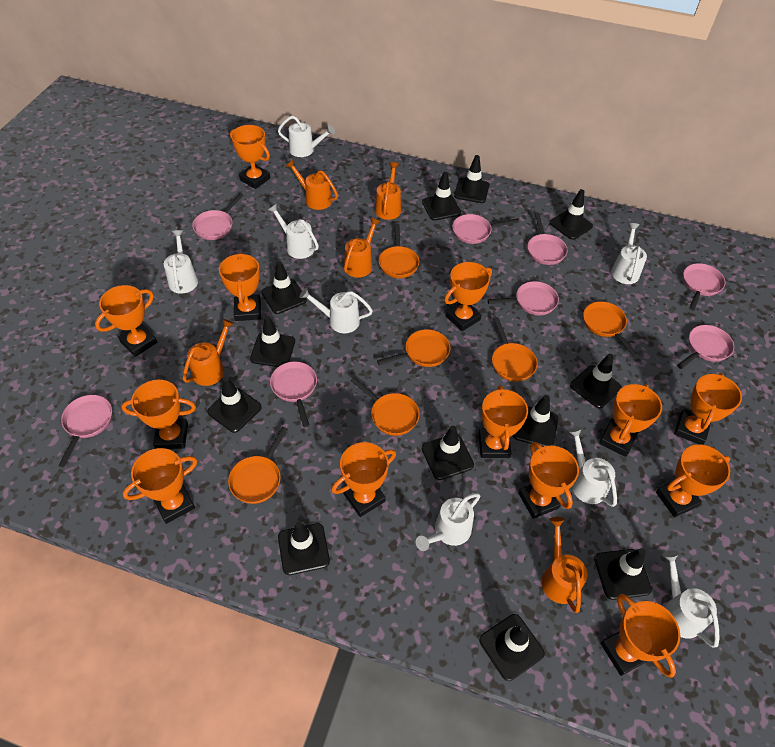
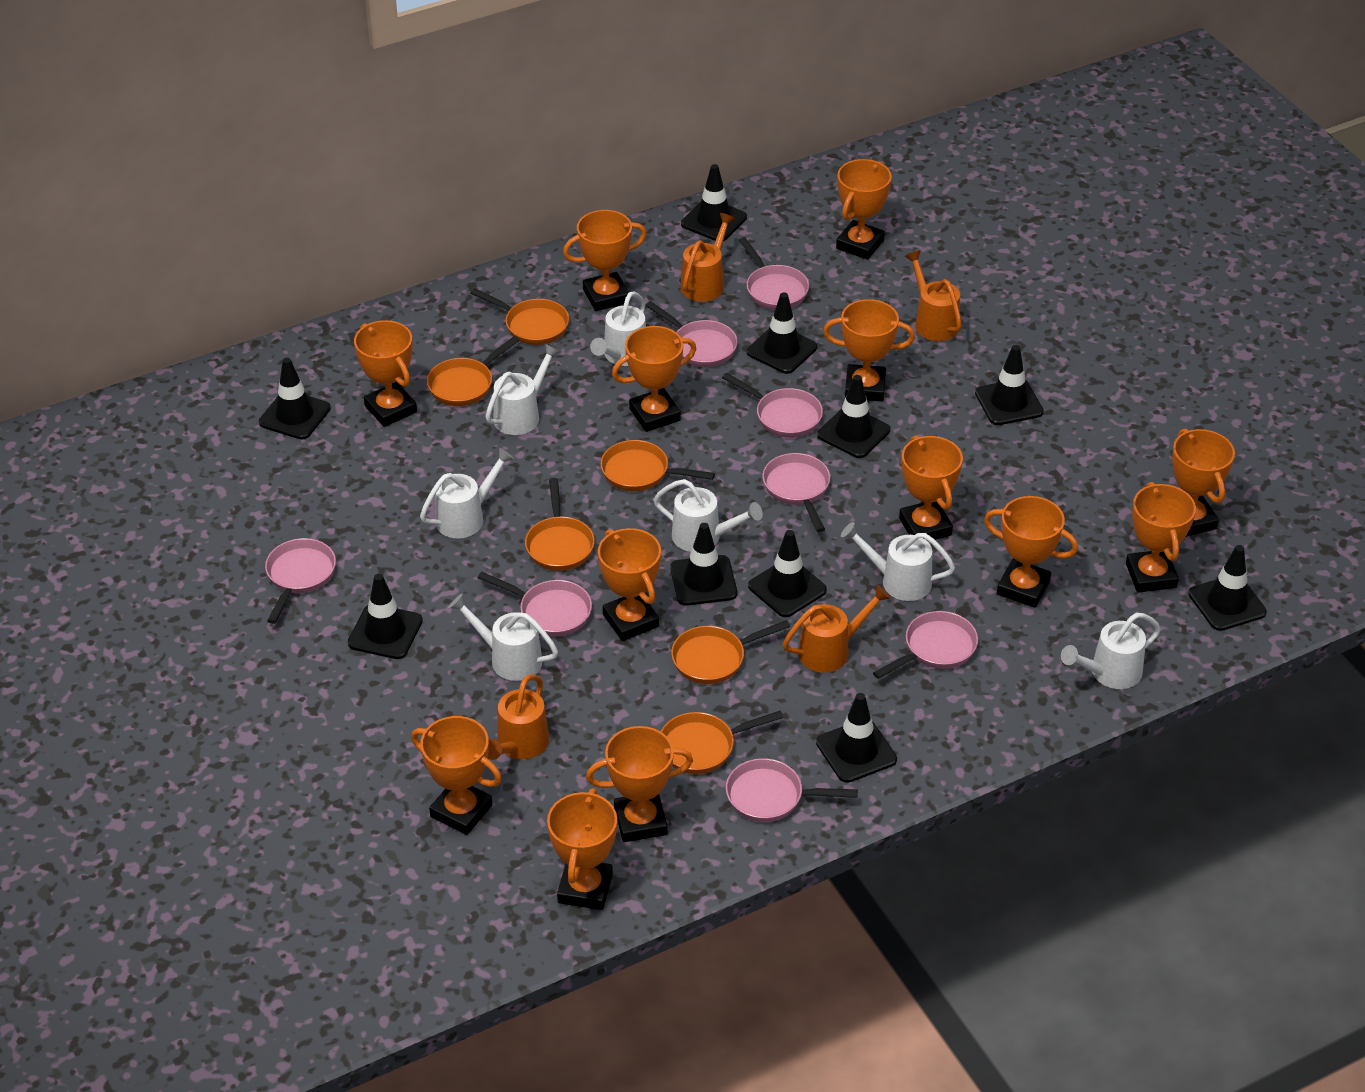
black traffic cone: 12 -> 10
orange watering can: 5 -> 4
white watering can: 8 -> 7

